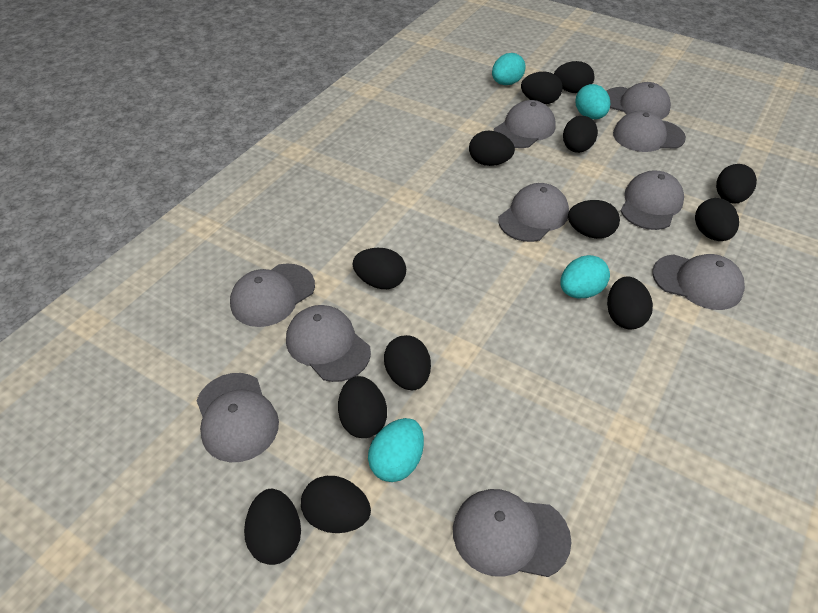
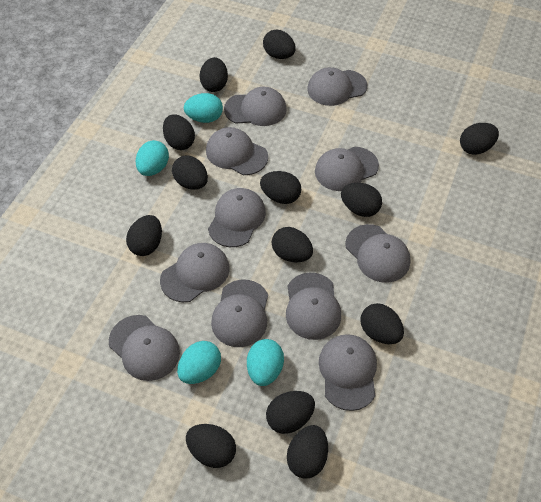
grey cap: 10 -> 11

